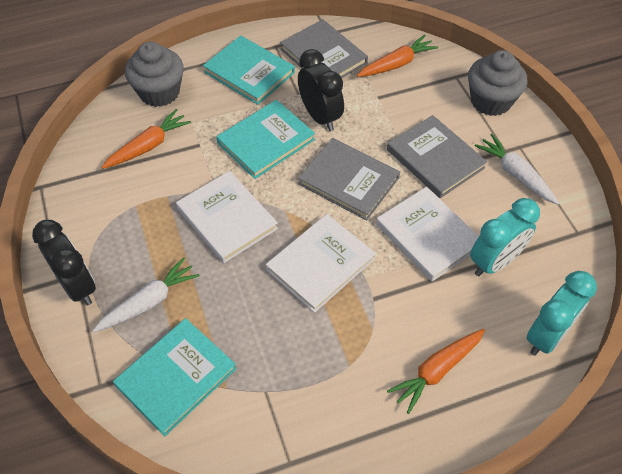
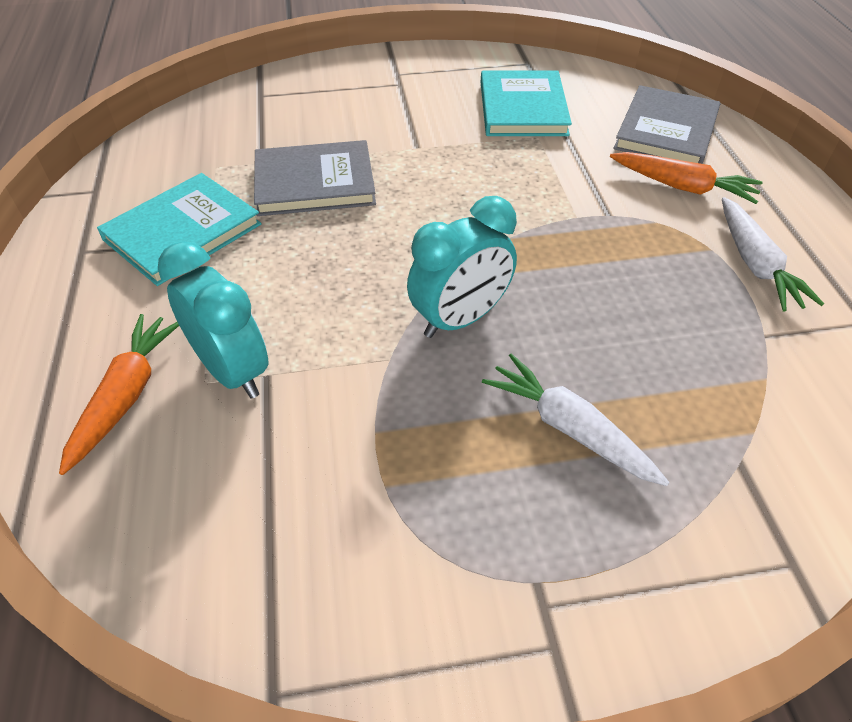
black clock: 2 -> 0
grey book: 3 -> 2
grey cupcake: 2 -> 0
orange carrot: 3 -> 2
turquoise book: 3 -> 2
white book: 3 -> 0

